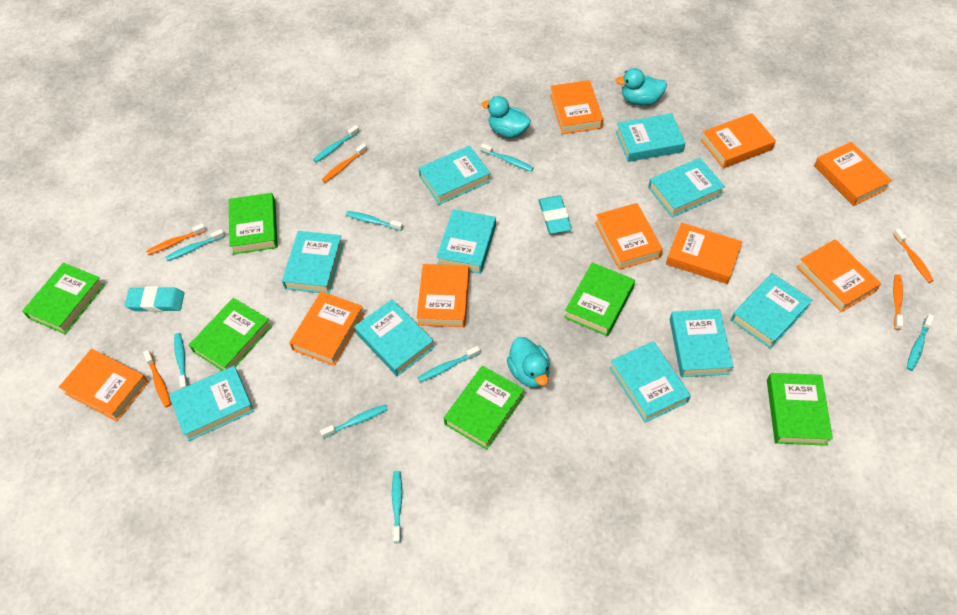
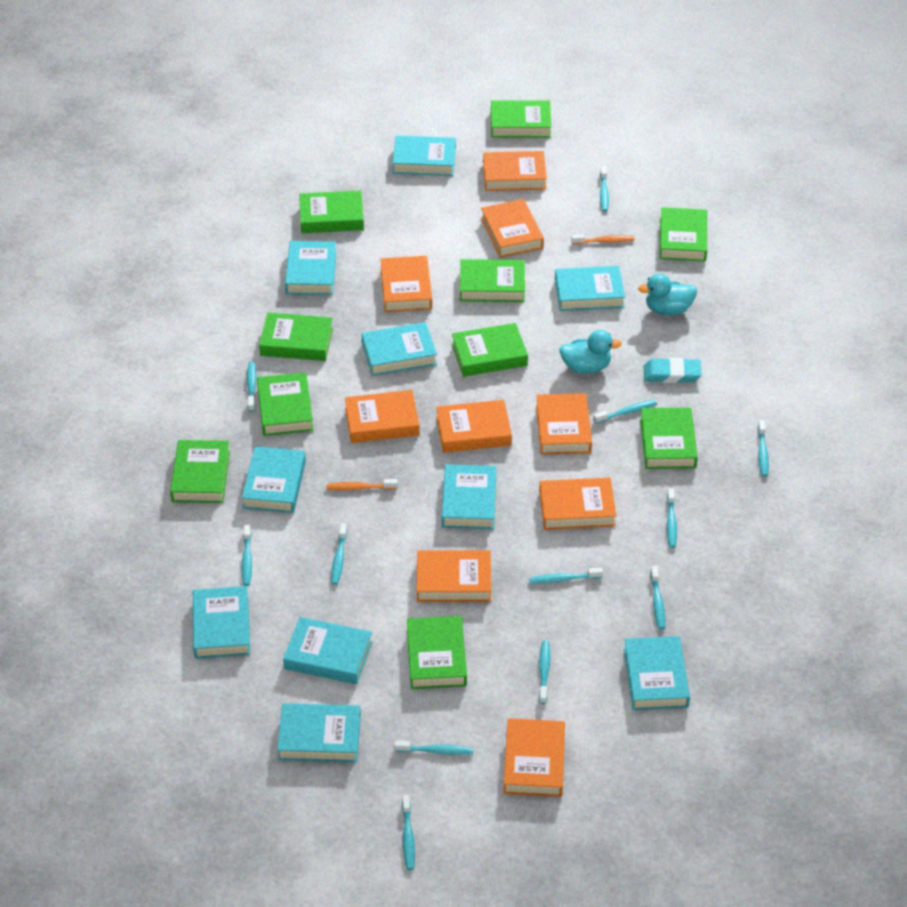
green book: 6 -> 10
orange toothbrush: 5 -> 2
turquoise duck: 3 -> 2
turquoise eraser: 2 -> 1
turquoise toothbrush: 9 -> 12

